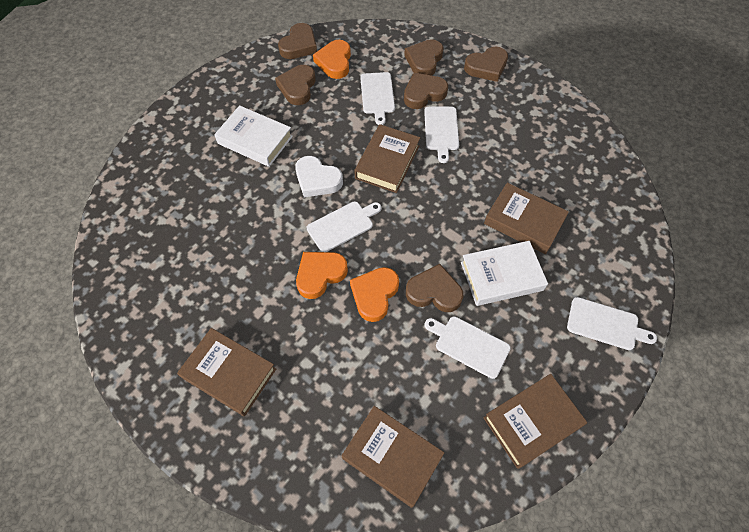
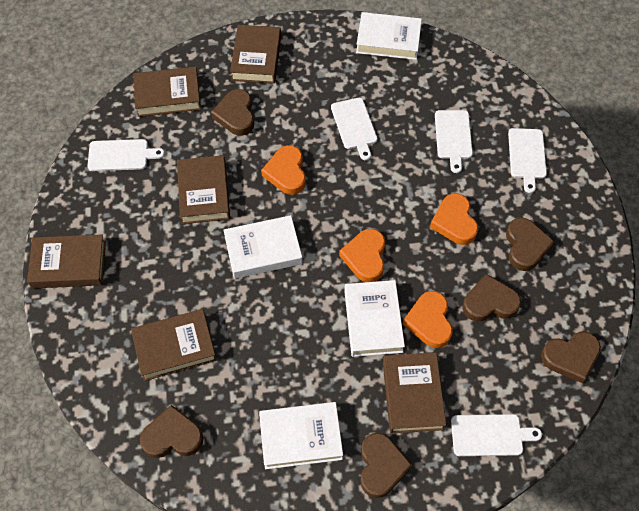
brown book: 5 -> 6
orange heart: 3 -> 4
white book: 2 -> 4
white heart: 1 -> 0

